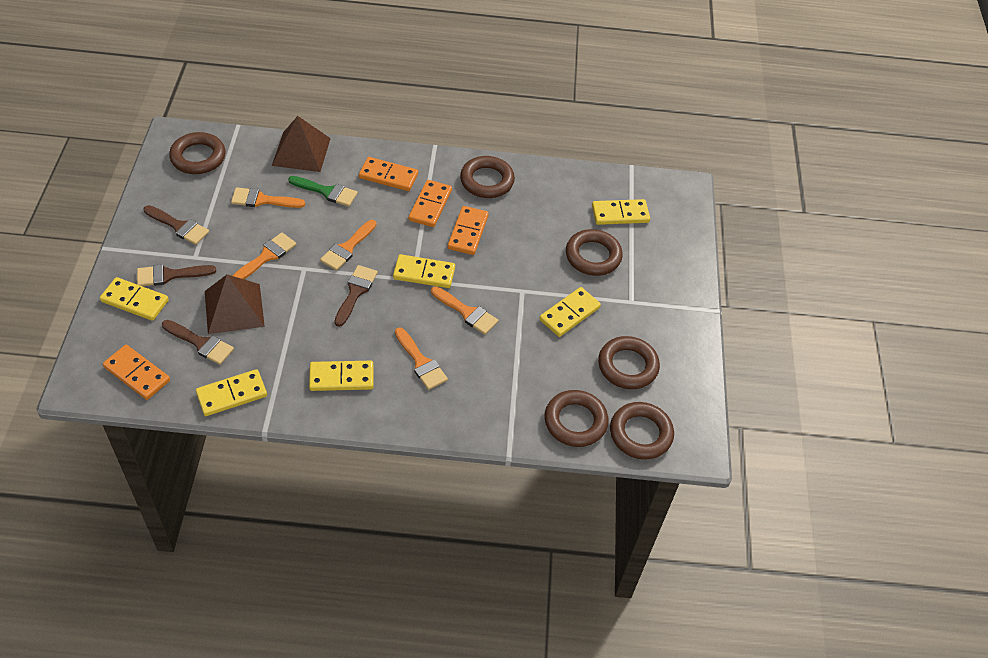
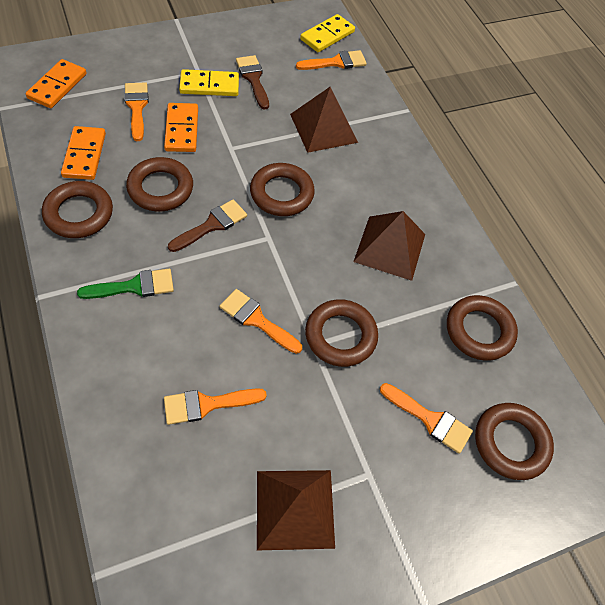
brown brush: 4 -> 2
brown pyramid: 2 -> 3
orange domino: 4 -> 3
yellow domino: 6 -> 2

